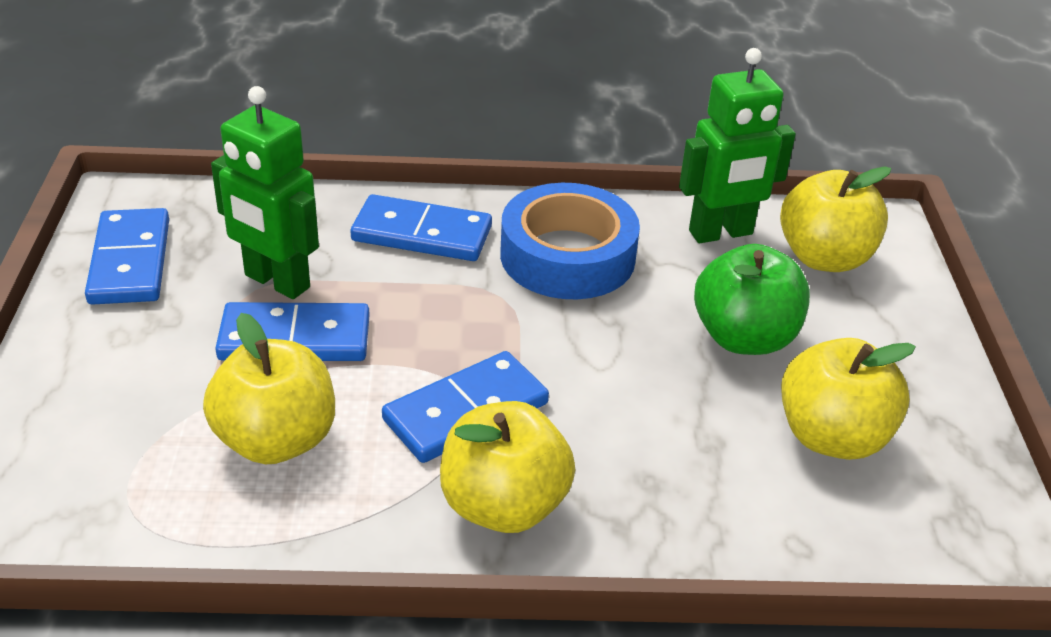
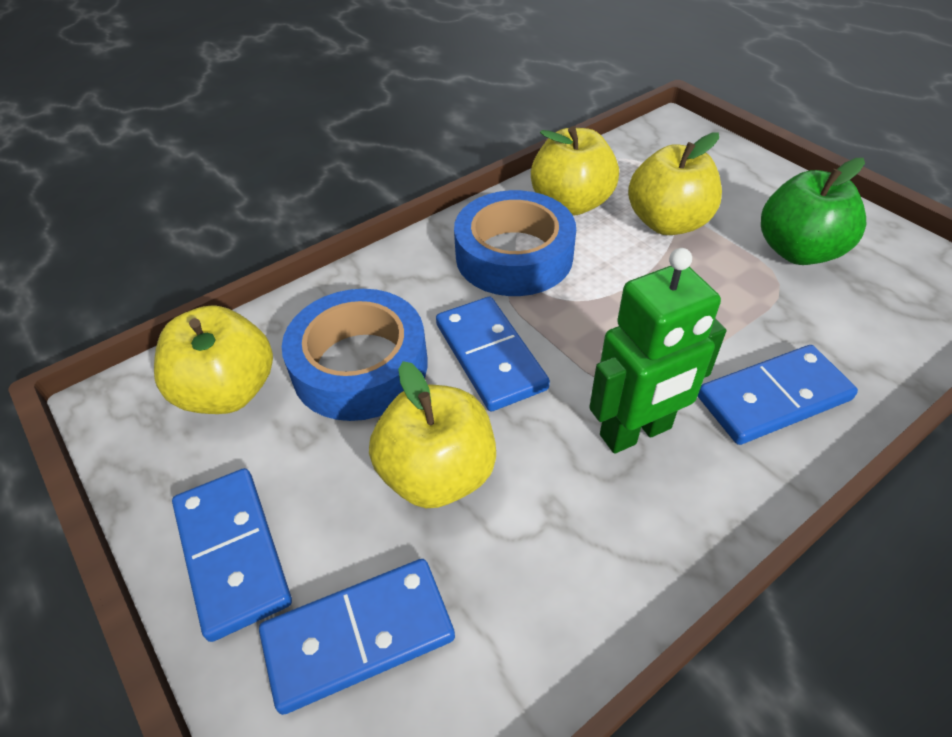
blue tape: 1 -> 2
green robot: 2 -> 1

